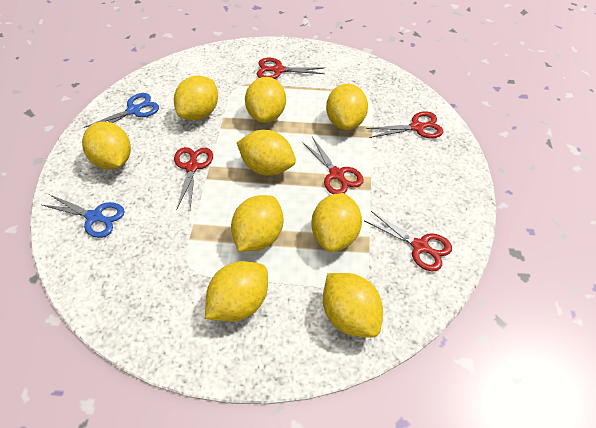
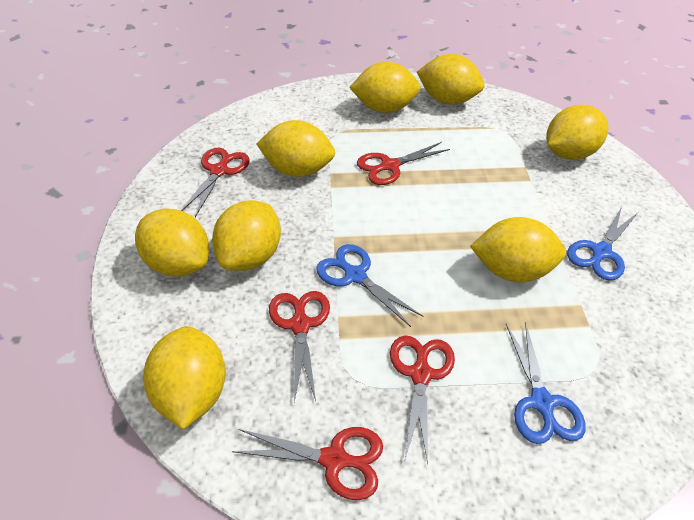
blue scissors: 2 -> 3
yellow lemon: 9 -> 8

